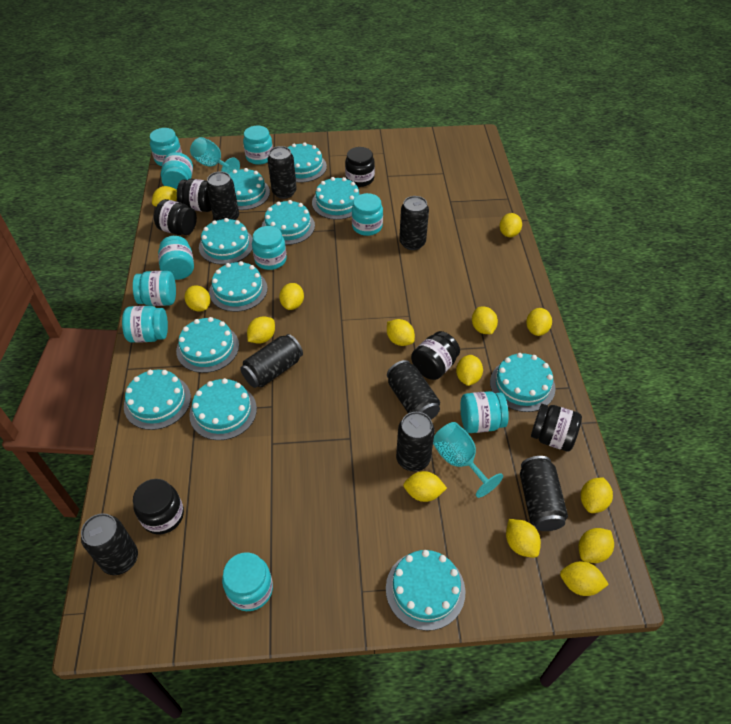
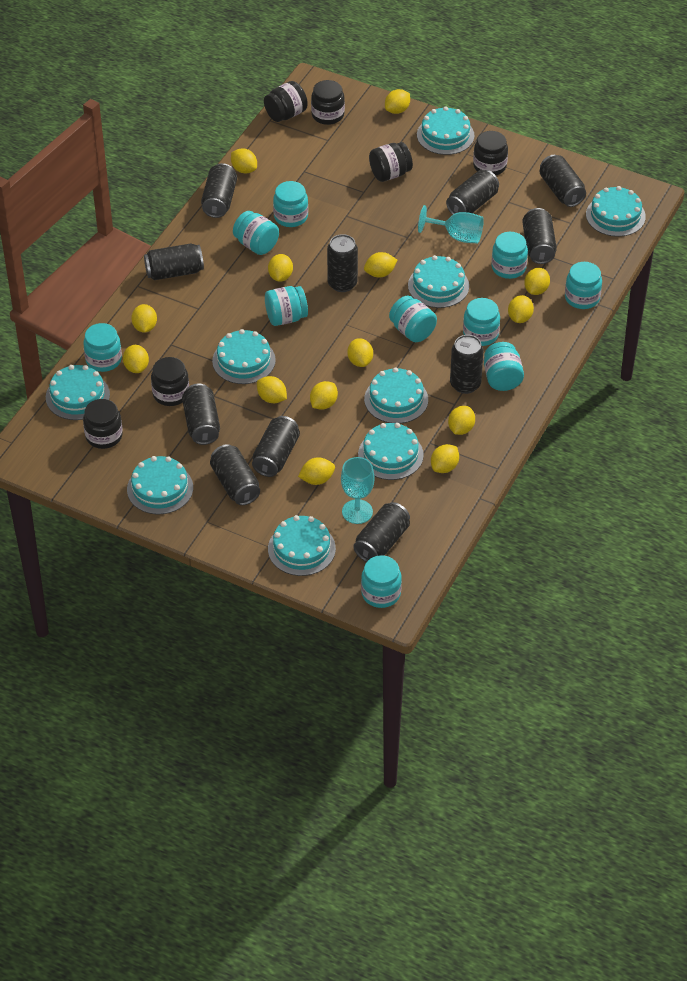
black can: 8 -> 11
turquoise cake: 11 -> 9

